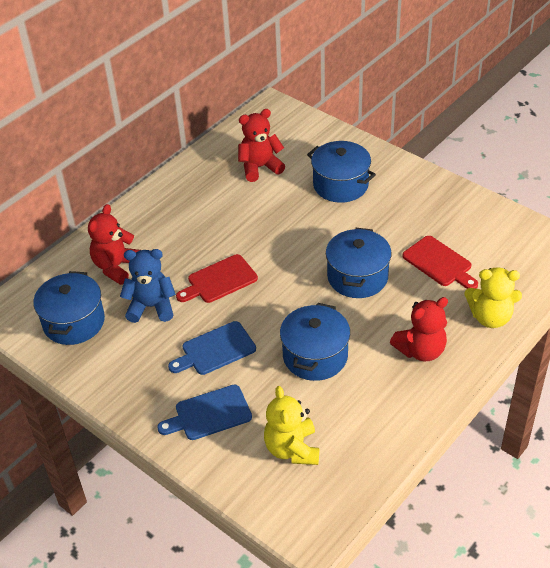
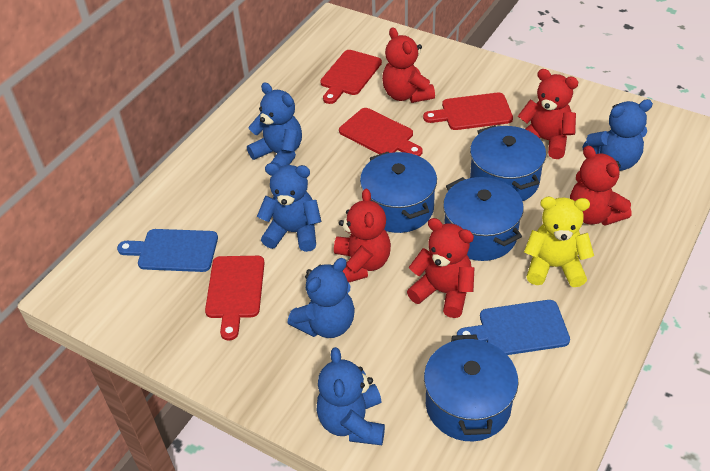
blue teddy bear: 1 -> 5
red cutting board: 2 -> 4
red teddy bear: 3 -> 5
yellow teddy bear: 2 -> 1

